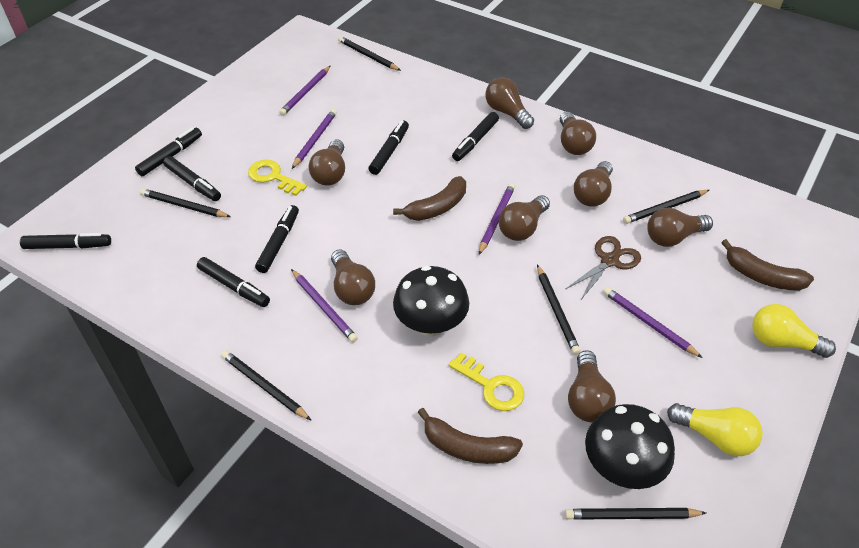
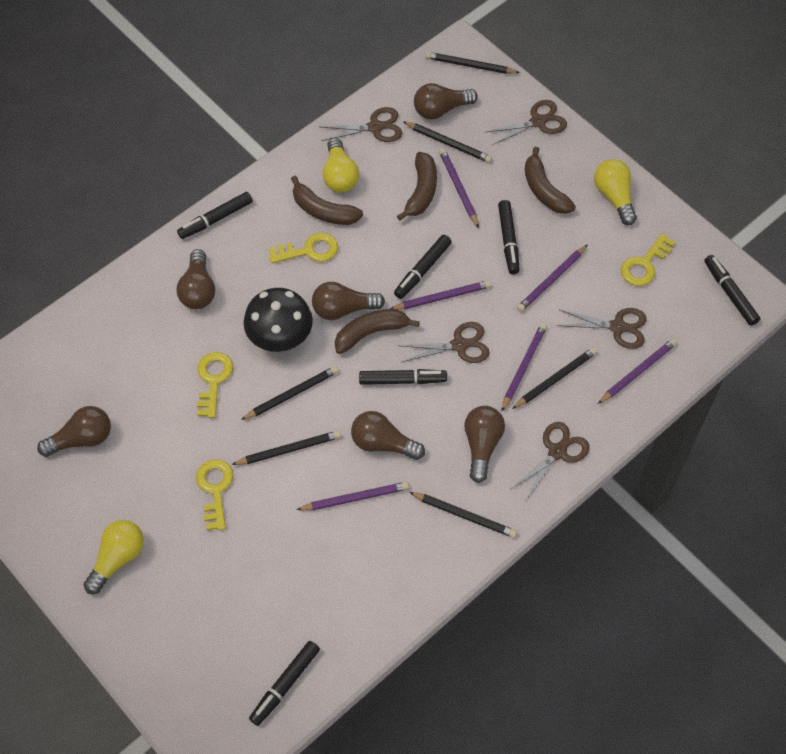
black marker: 7 -> 6
black mushroom: 2 -> 1
brown banana: 3 -> 4
brown light bulb: 8 -> 6
brown scissors: 1 -> 5
purple pencil: 5 -> 6
yellow key: 2 -> 4
yellow light bulb: 2 -> 3

